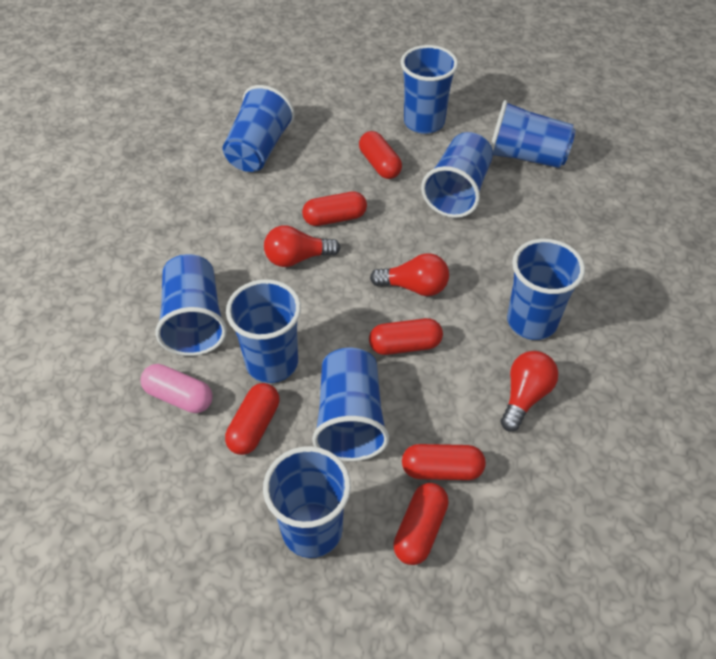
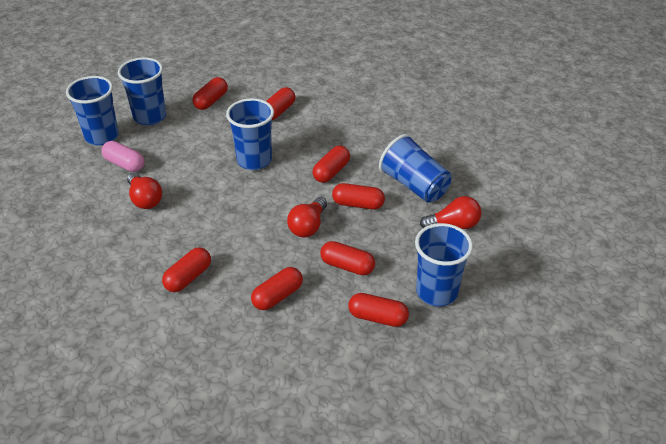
blue cup: 9 -> 5
red capsule: 6 -> 8

